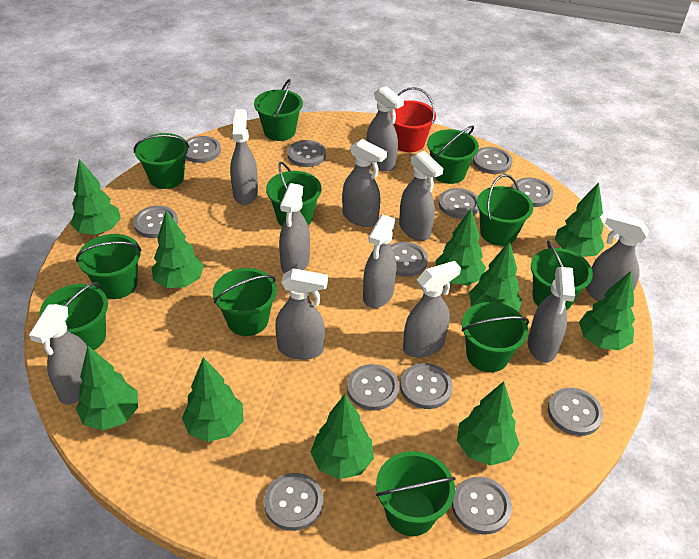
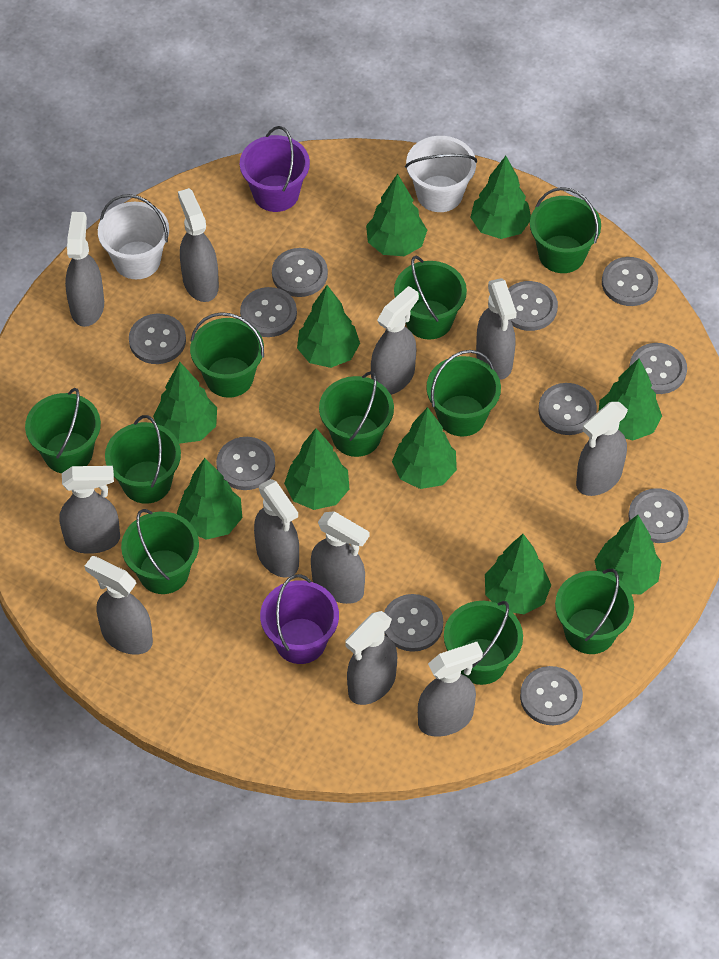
green bucket: 11 -> 10
grey button: 12 -> 11
purple bucket: 0 -> 2
red bucket: 1 -> 0
white bucket: 0 -> 2

